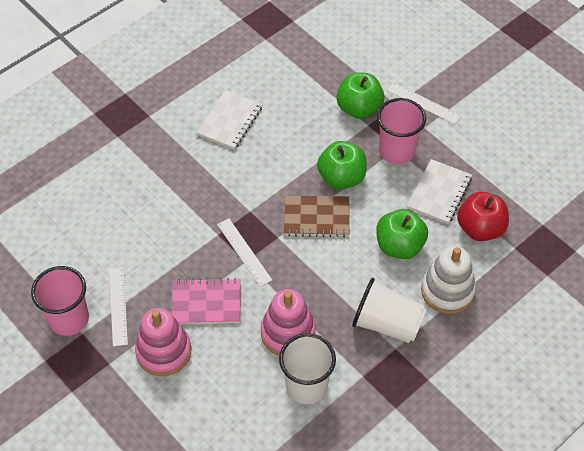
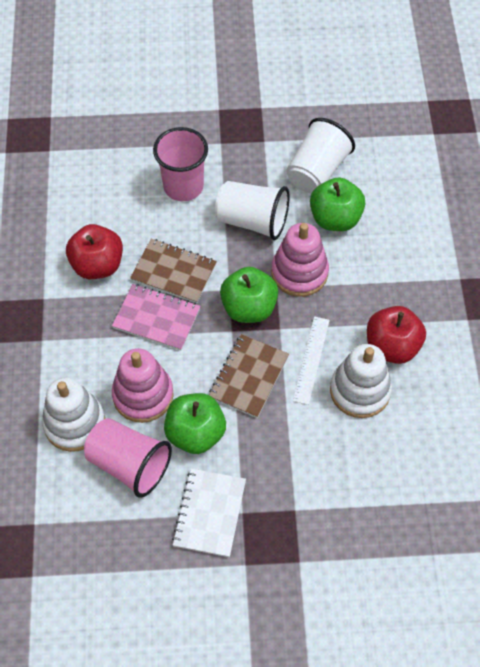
brown notebook: 1 -> 2
red apple: 1 -> 2
white notebook: 2 -> 1
white ruler: 3 -> 1
white stacking toy: 1 -> 2

